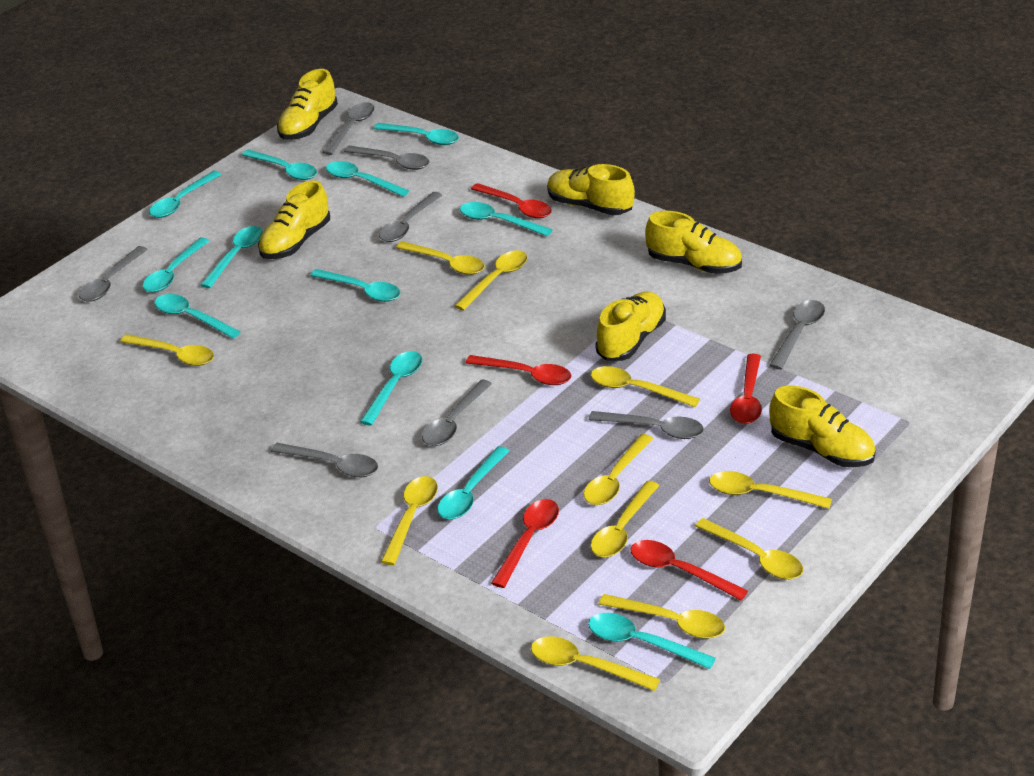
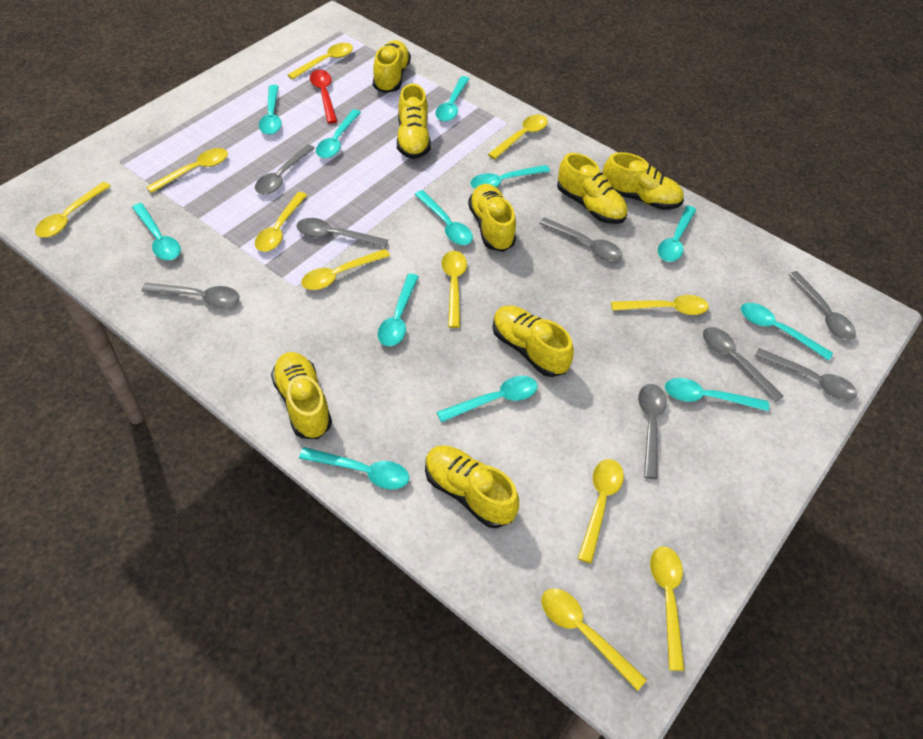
red spoon: 5 -> 1
yellow shoe: 6 -> 8

